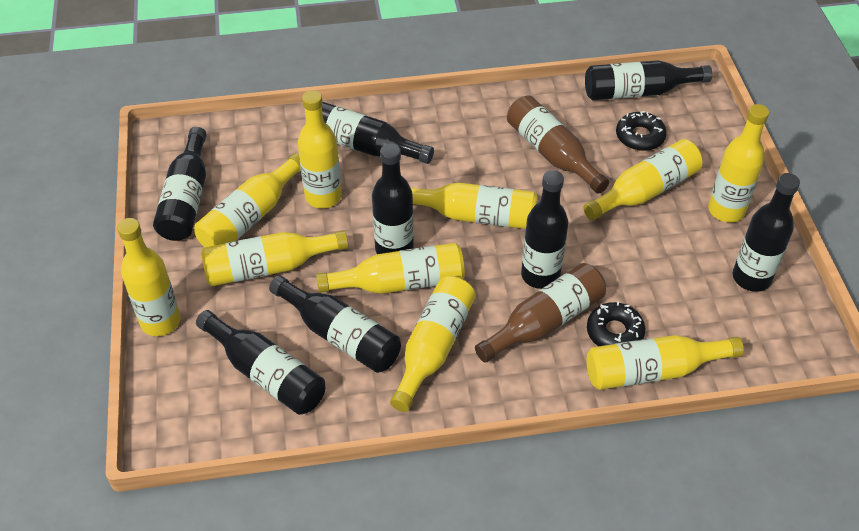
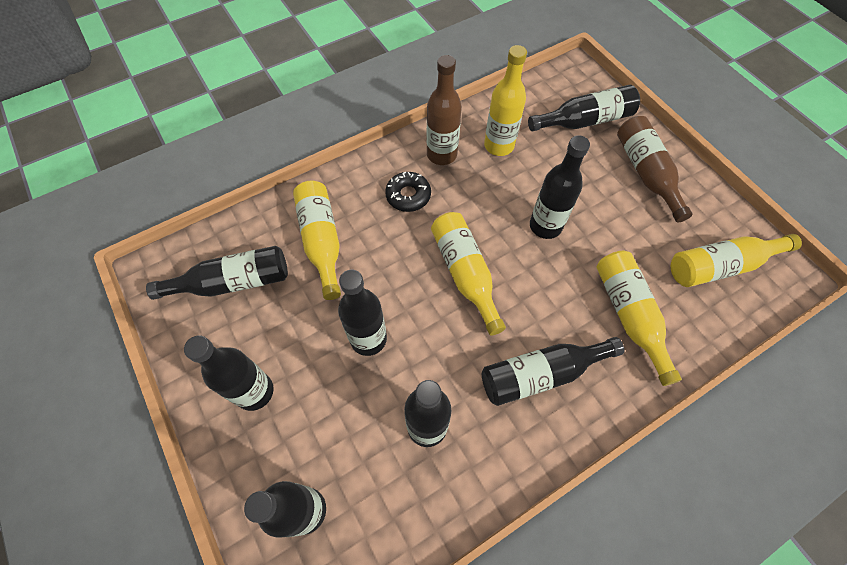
black donut: 2 -> 1
yellow bottle: 10 -> 5

